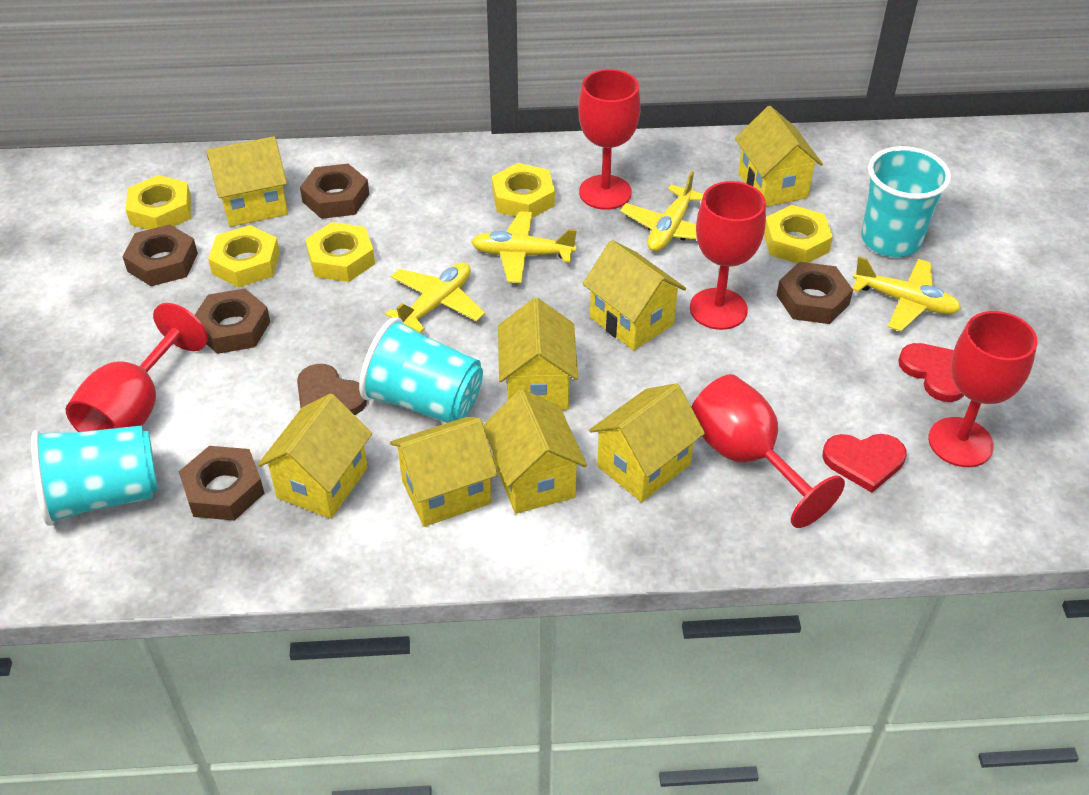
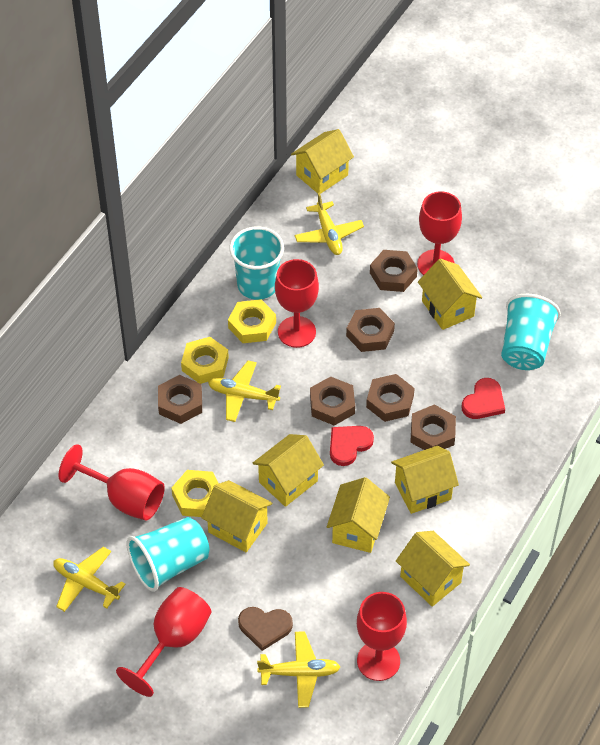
brown nut: 5 -> 6
yellow house: 8 -> 7
yellow nut: 5 -> 3

